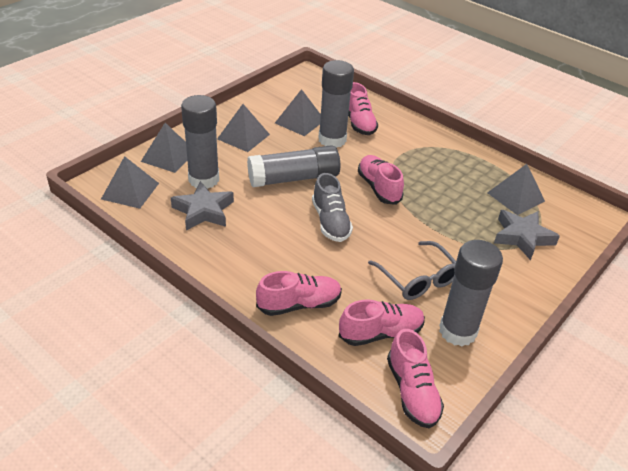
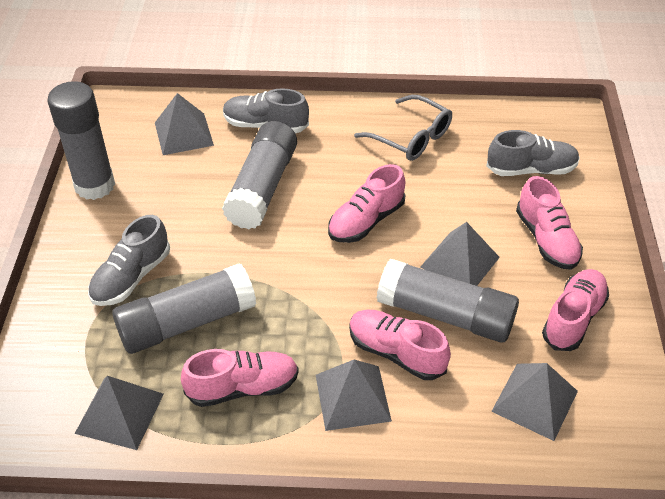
grey shoe: 1 -> 3
grey star: 2 -> 0

